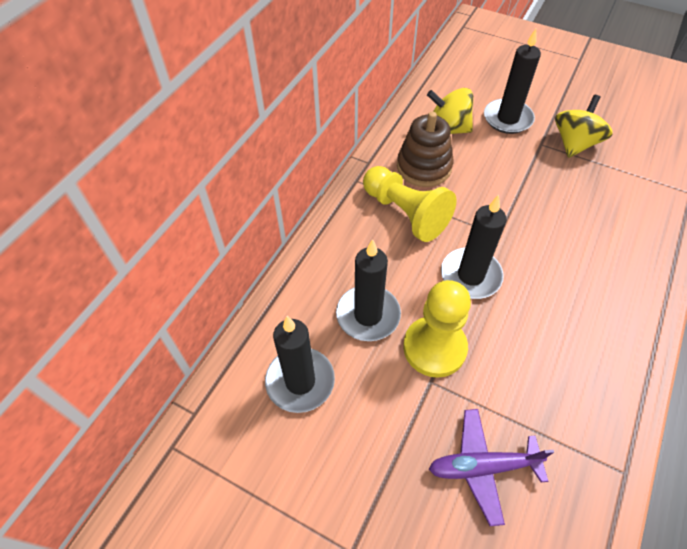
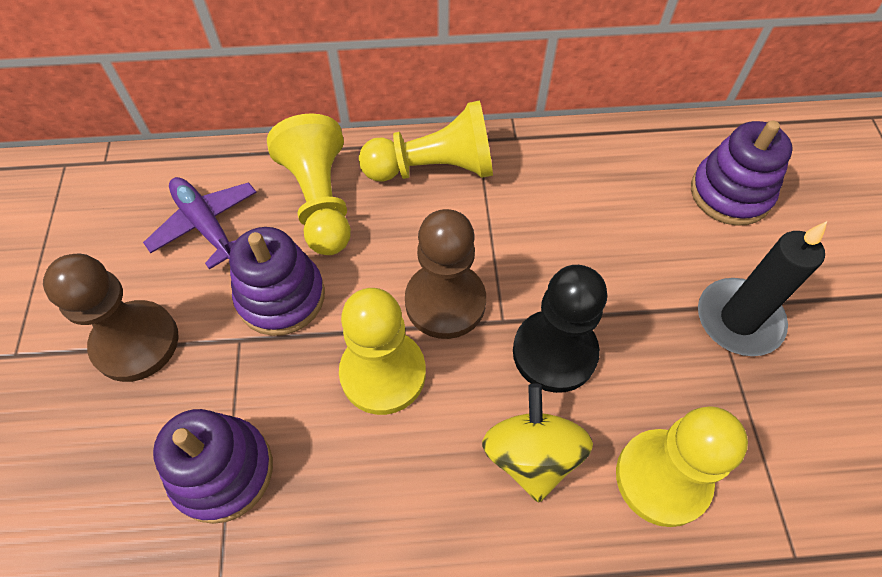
black candle: 4 -> 1
black pawn: 0 -> 1
brown pawn: 0 -> 2
brown stacking toy: 1 -> 0
purple stacking toy: 0 -> 3
yellow pawn: 2 -> 4
yellow spinning top: 2 -> 1

